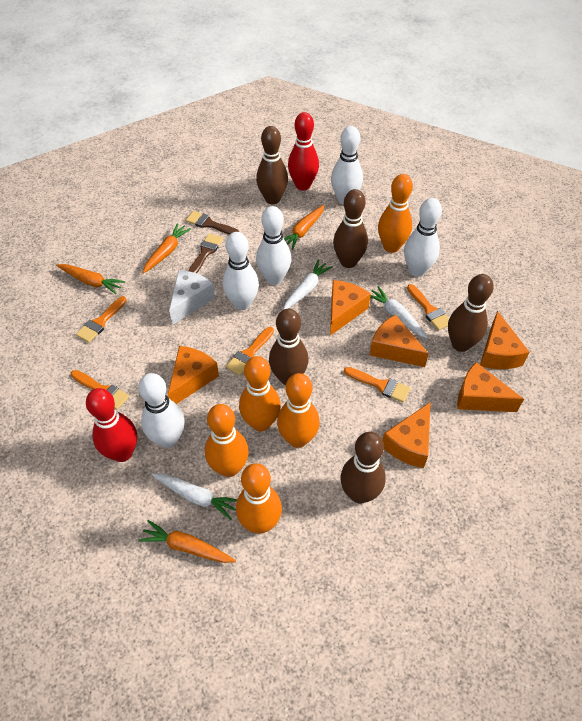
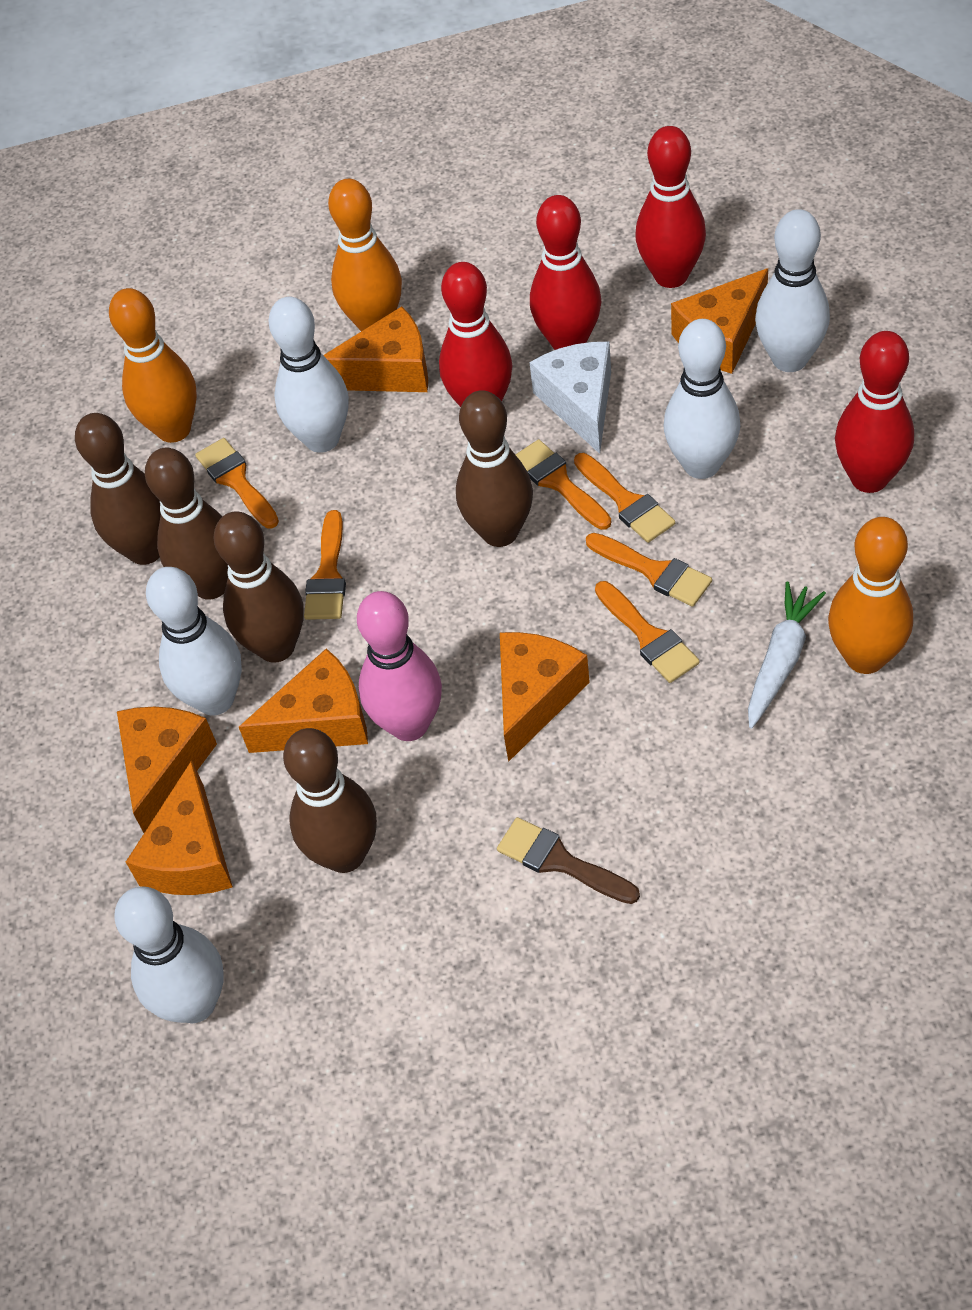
brown brush: 2 -> 1
orange bowling pin: 5 -> 3
orange brush: 5 -> 6
orange carrot: 4 -> 0
pink bowling pin: 0 -> 1
red bowling pin: 2 -> 4
white carrot: 3 -> 1

